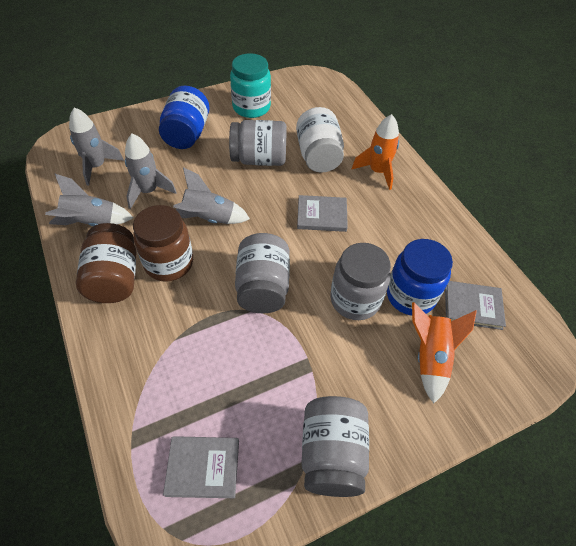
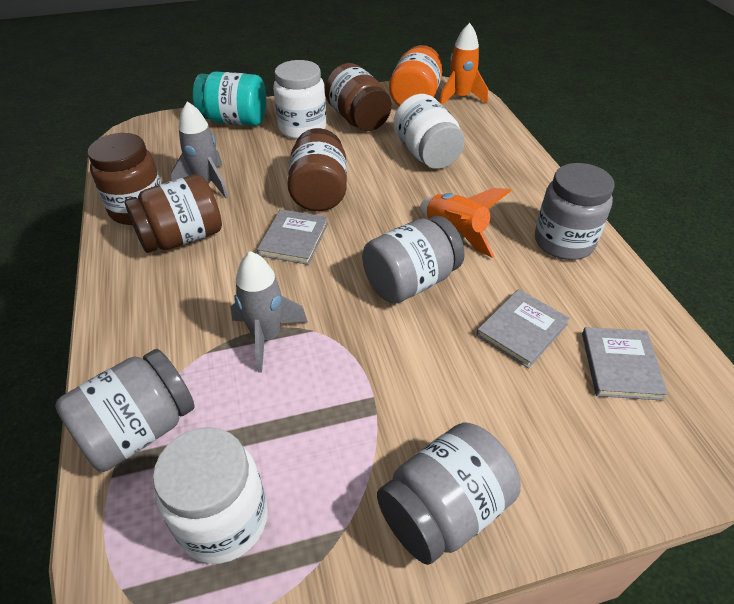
blue jar: 2 -> 0
brown jar: 2 -> 4
grey rocket: 4 -> 2
orange jar: 0 -> 1
white jar: 1 -> 3

